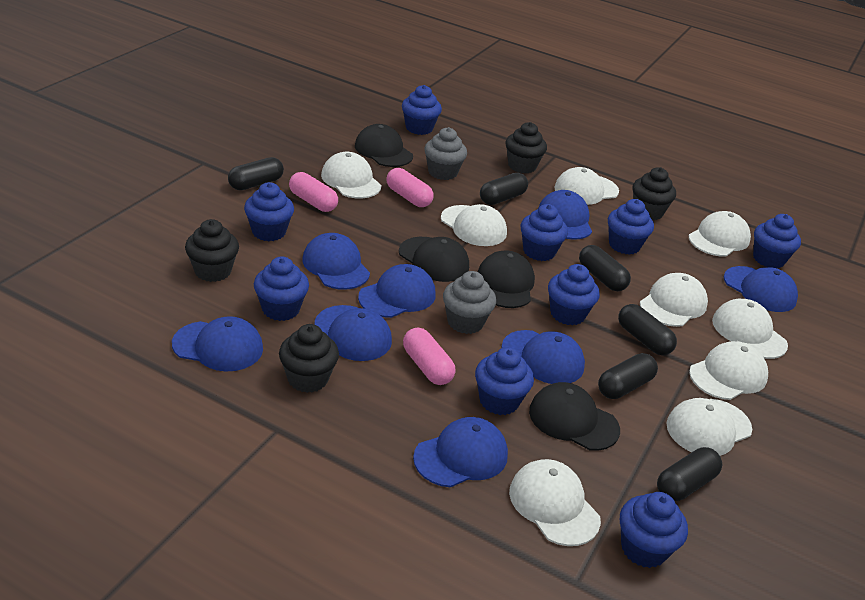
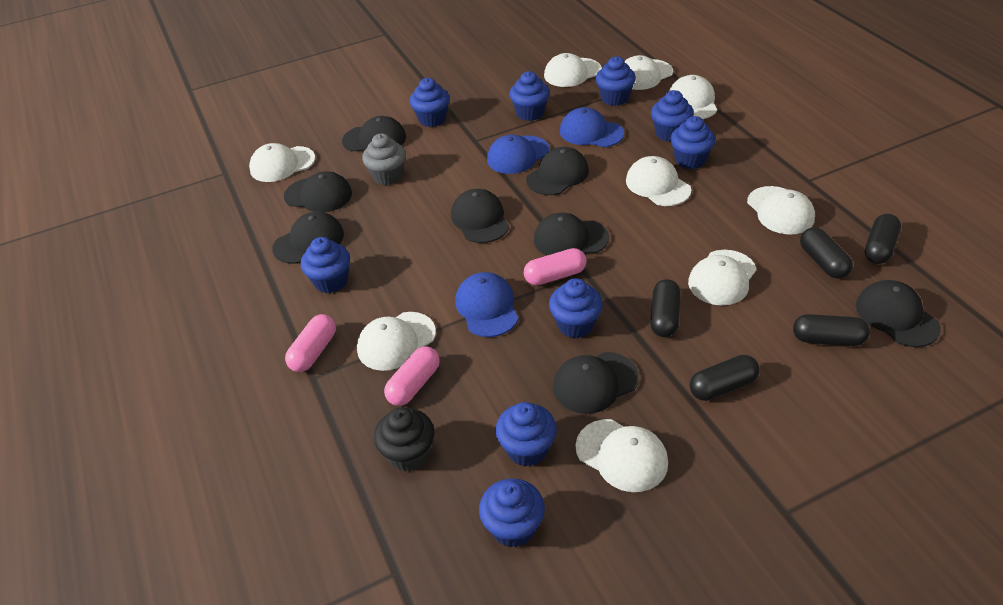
black cap: 4 -> 8
black capsule: 6 -> 5
black cupcake: 4 -> 1
blue cap: 8 -> 3
grey cupcake: 2 -> 1

